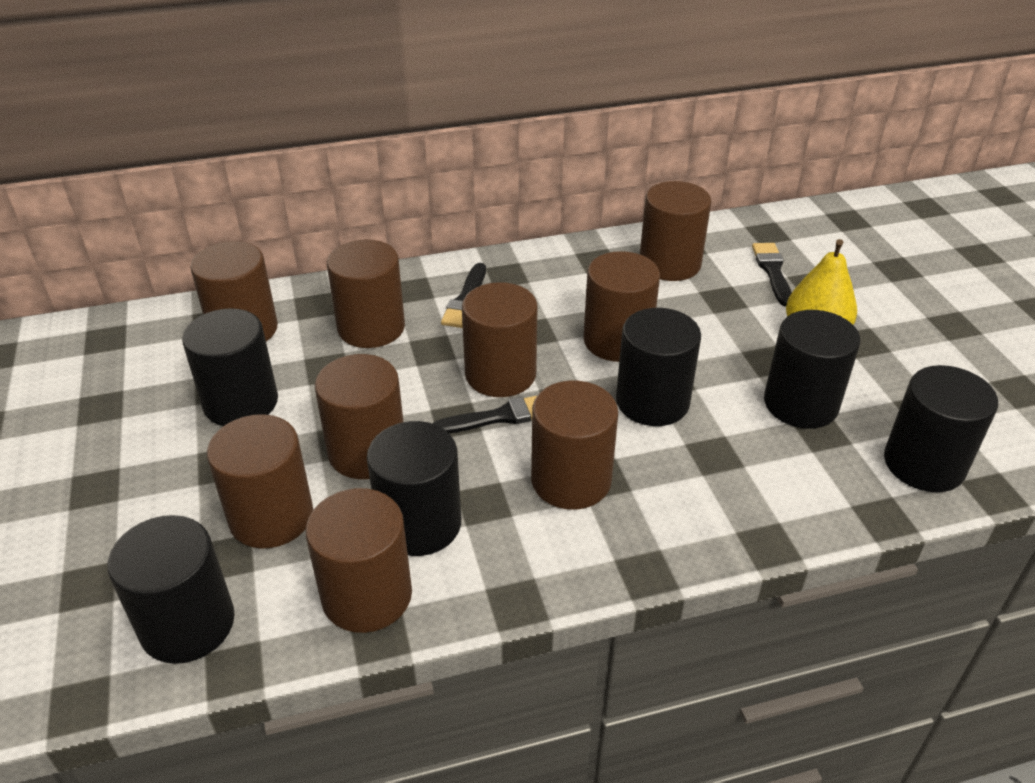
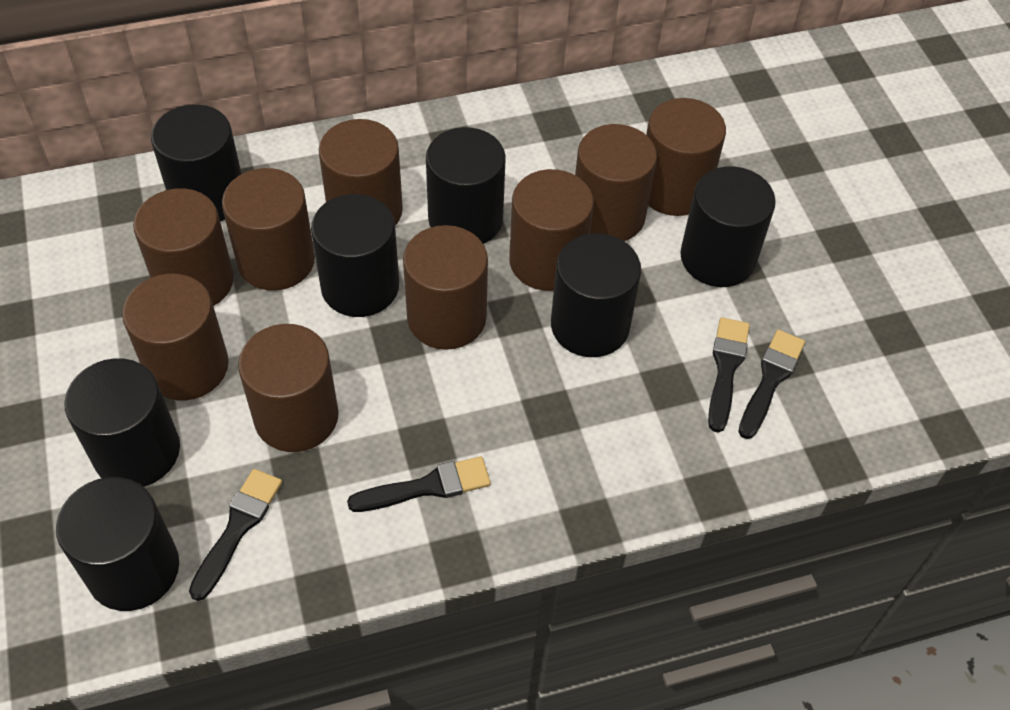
black brush: 3 -> 4
black cylinder: 6 -> 7
yellow pear: 1 -> 0

